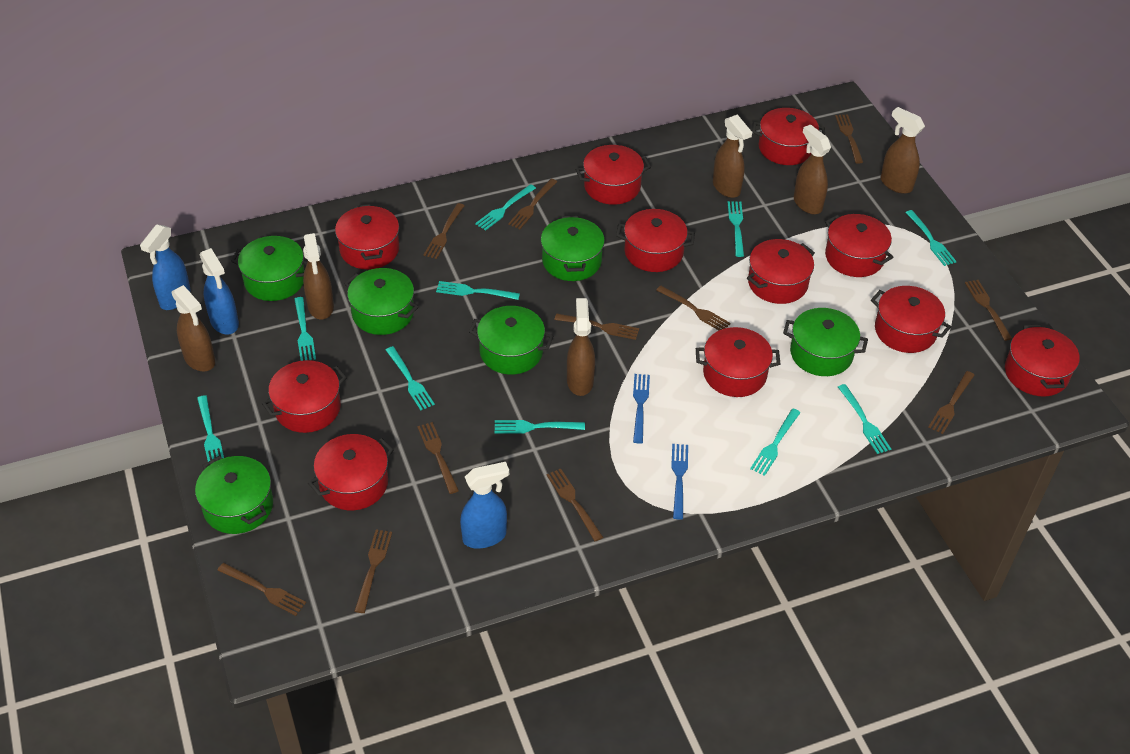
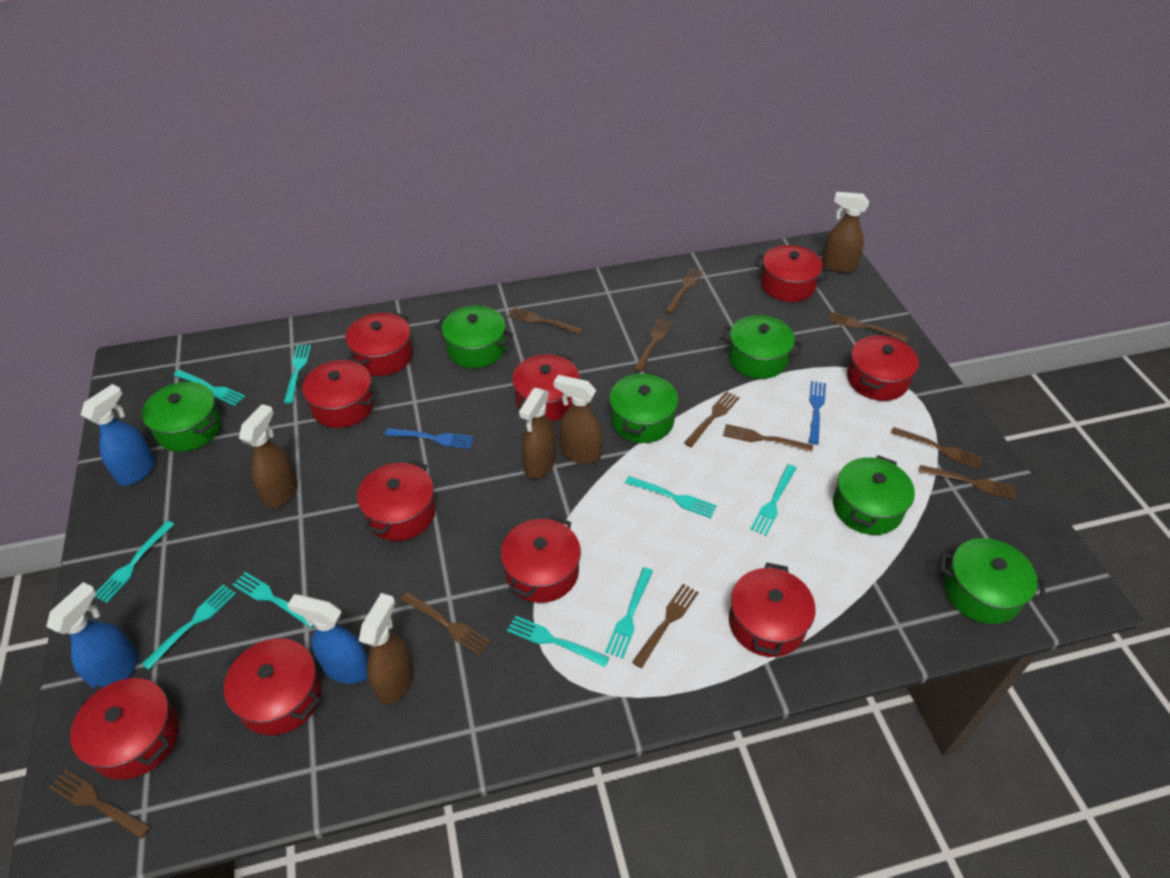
brown spray bottle: 6 -> 5
red pot: 11 -> 10
turquoise fork: 10 -> 9

